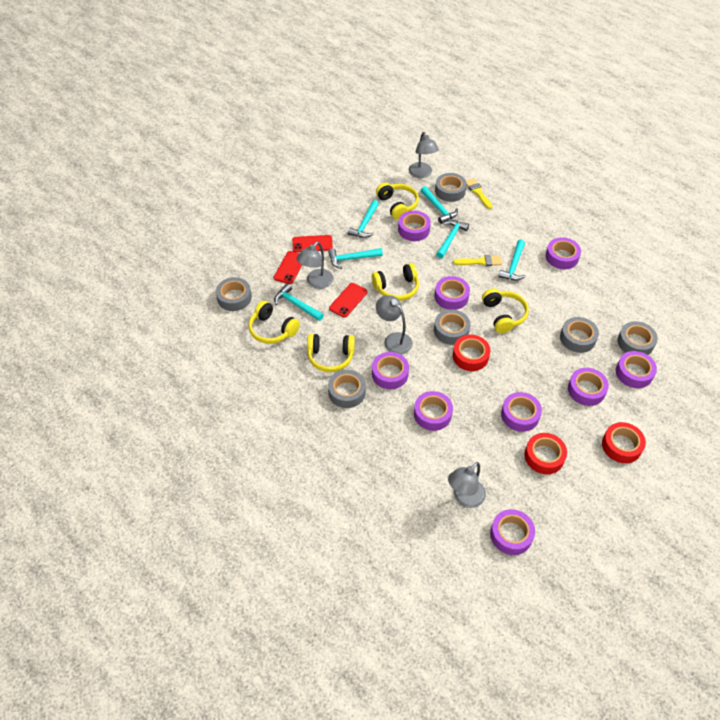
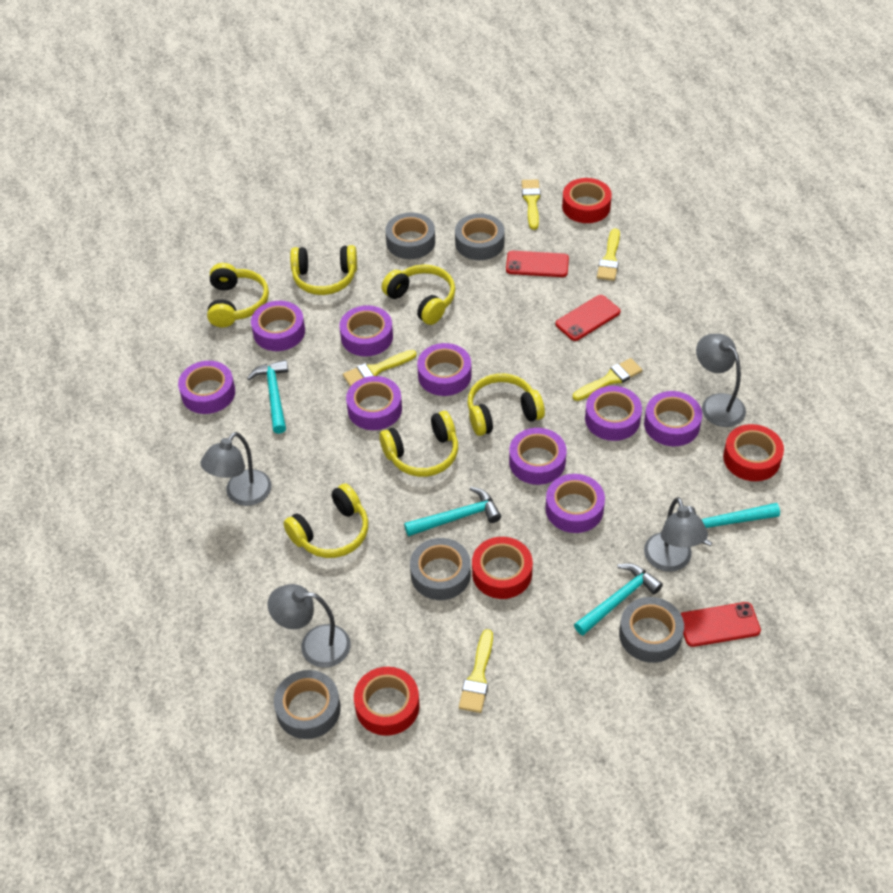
grey tape: 6 -> 5
red tape: 3 -> 4
turquoise hammer: 6 -> 4
yellow brush: 2 -> 5
yellow headphones: 5 -> 6

